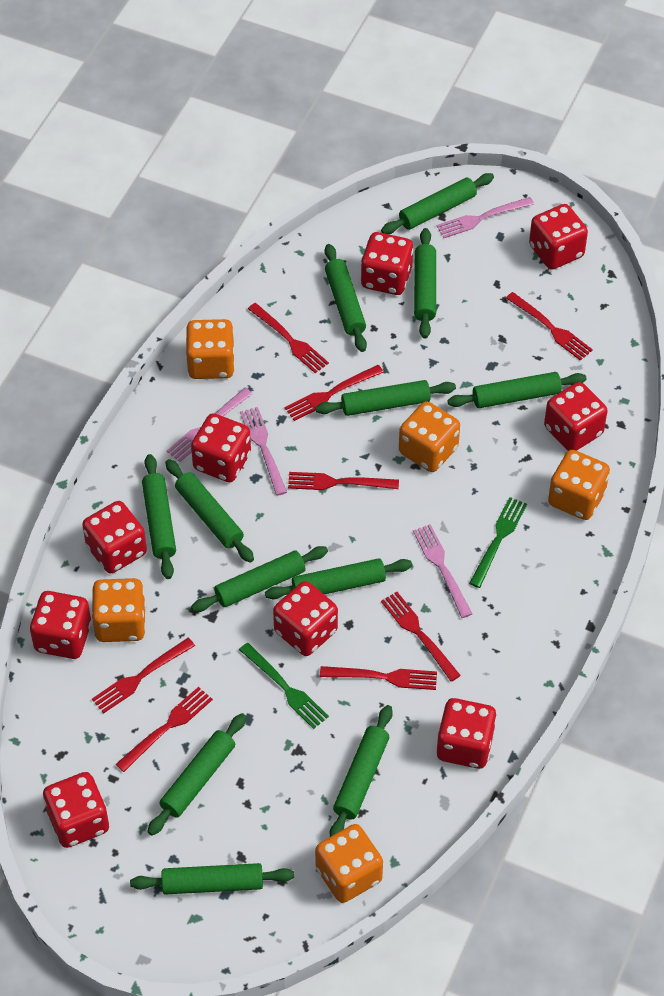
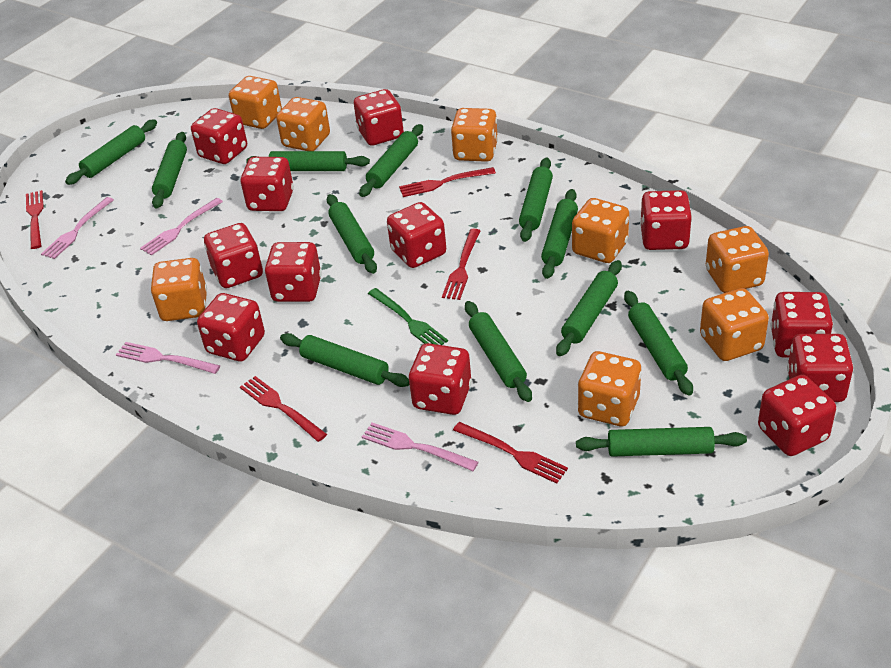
green fork: 2 -> 1
orange dice: 5 -> 8
red dice: 9 -> 12
red fork: 8 -> 5

